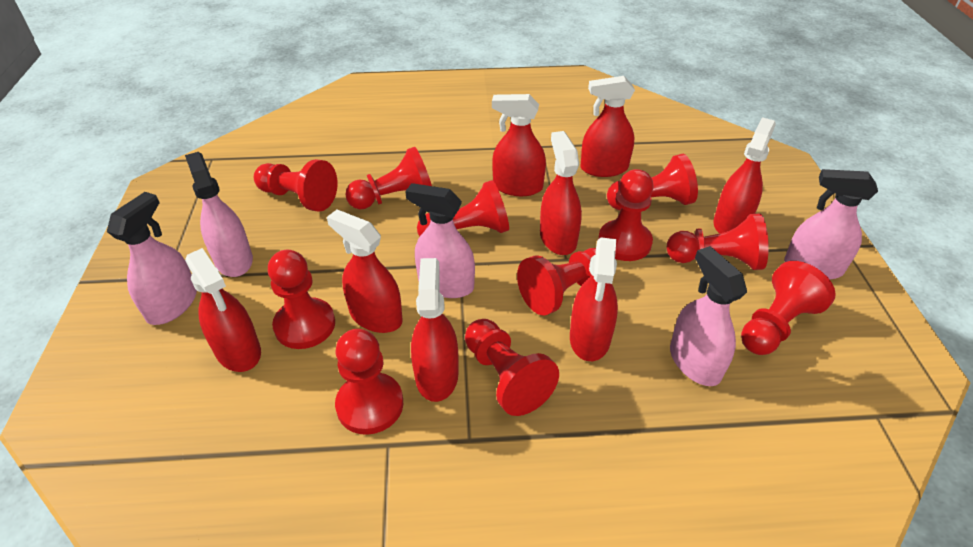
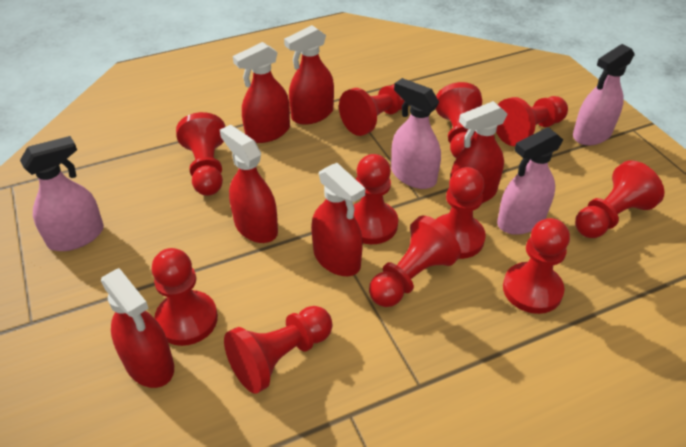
pink spray bottle: 5 -> 4
red spray bottle: 8 -> 6

